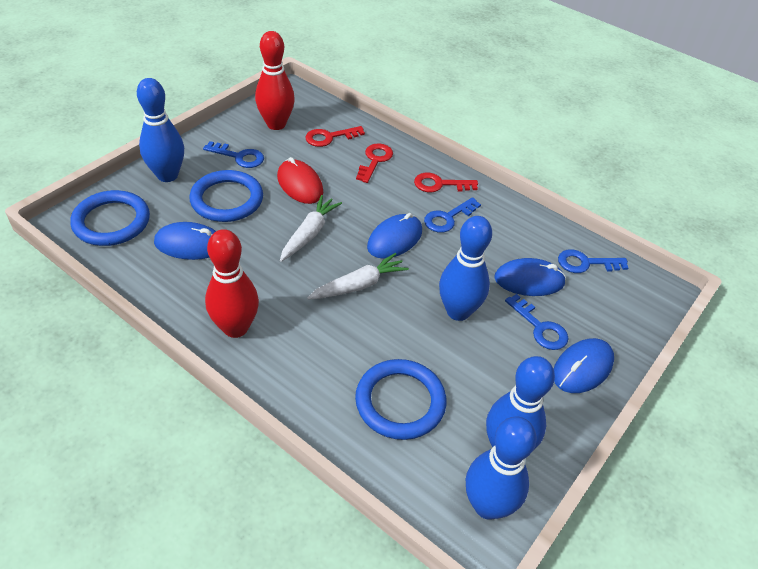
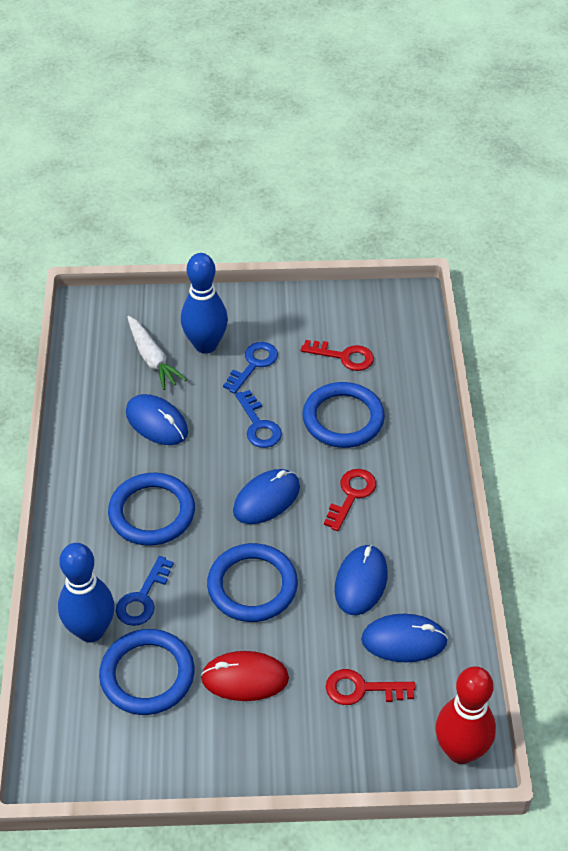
blue bowling pin: 4 -> 2
blue key: 4 -> 3
blue ring: 3 -> 4
red bowling pin: 2 -> 1
white carrot: 2 -> 1

